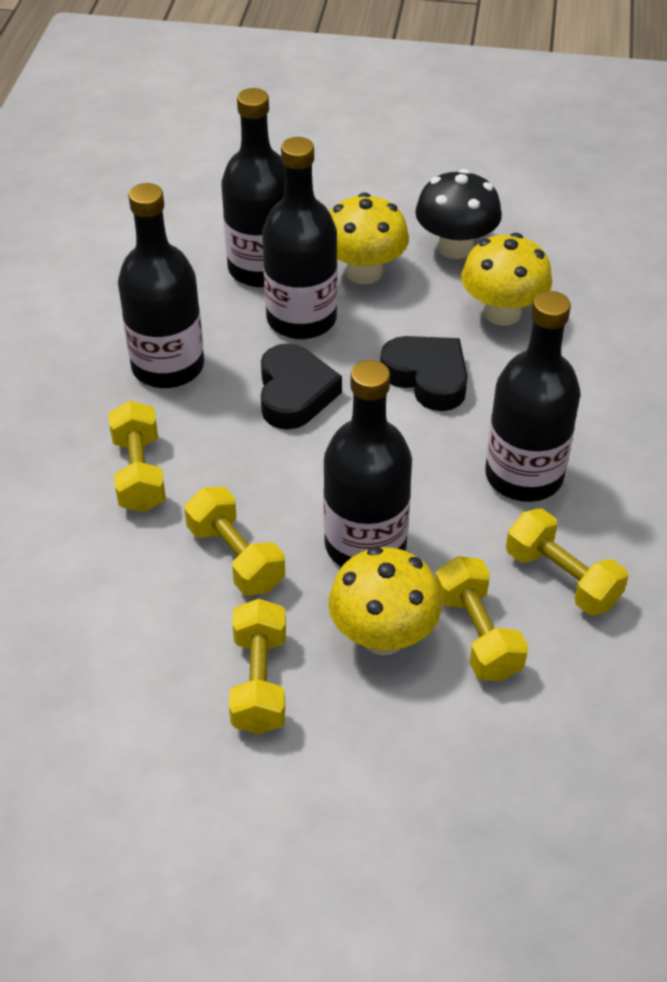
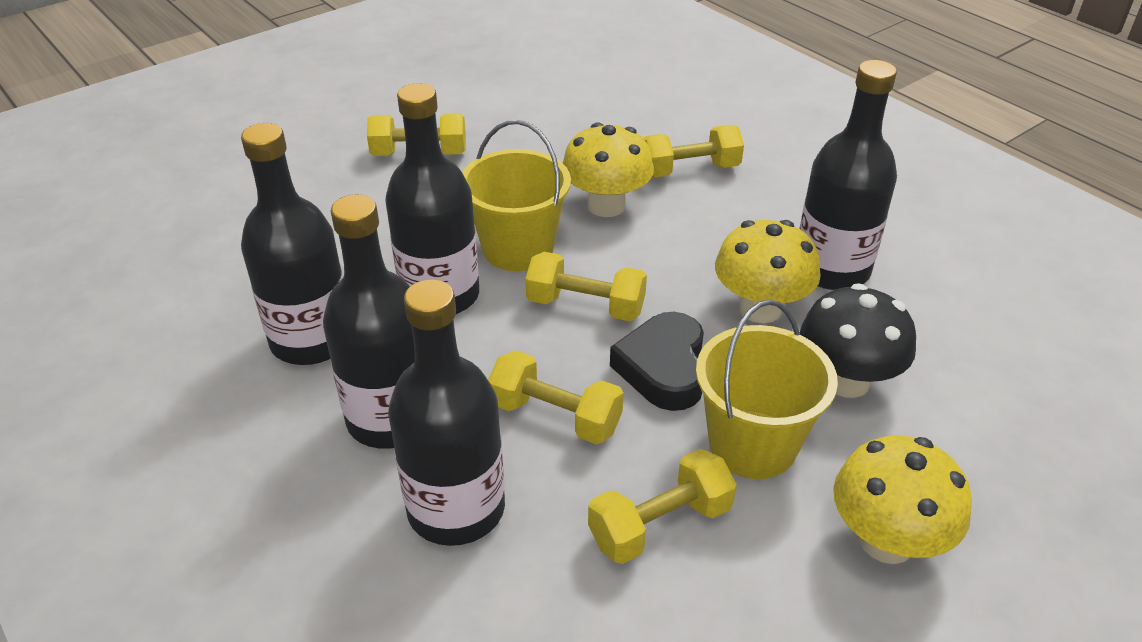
black heart: 2 -> 1
yellow bucket: 0 -> 2

